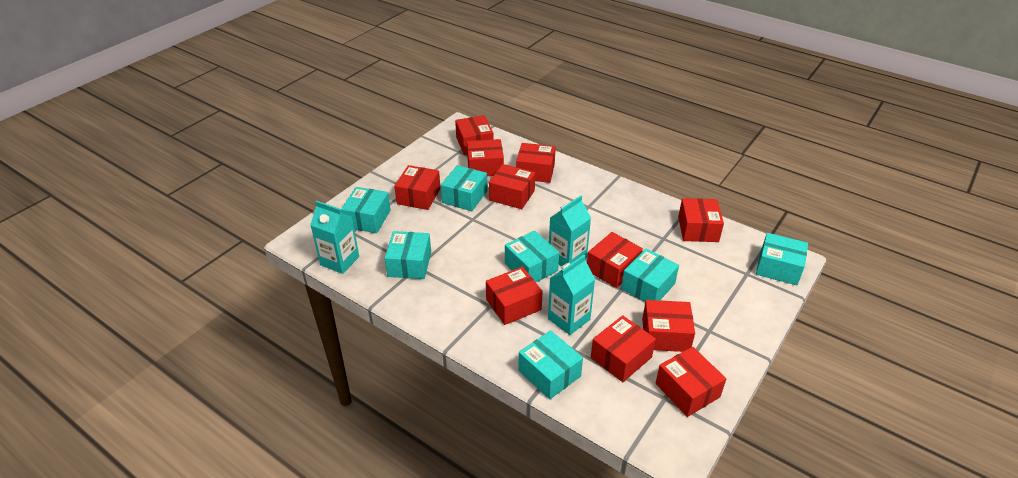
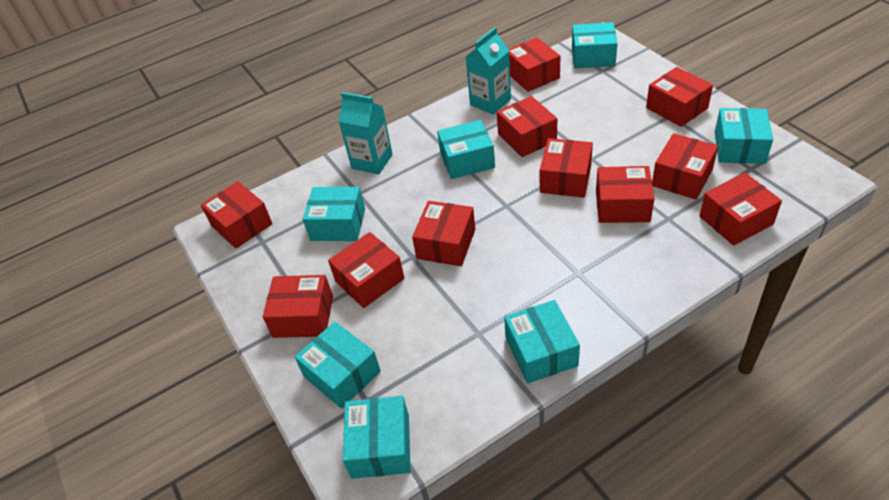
turquoise carton: 3 -> 2

